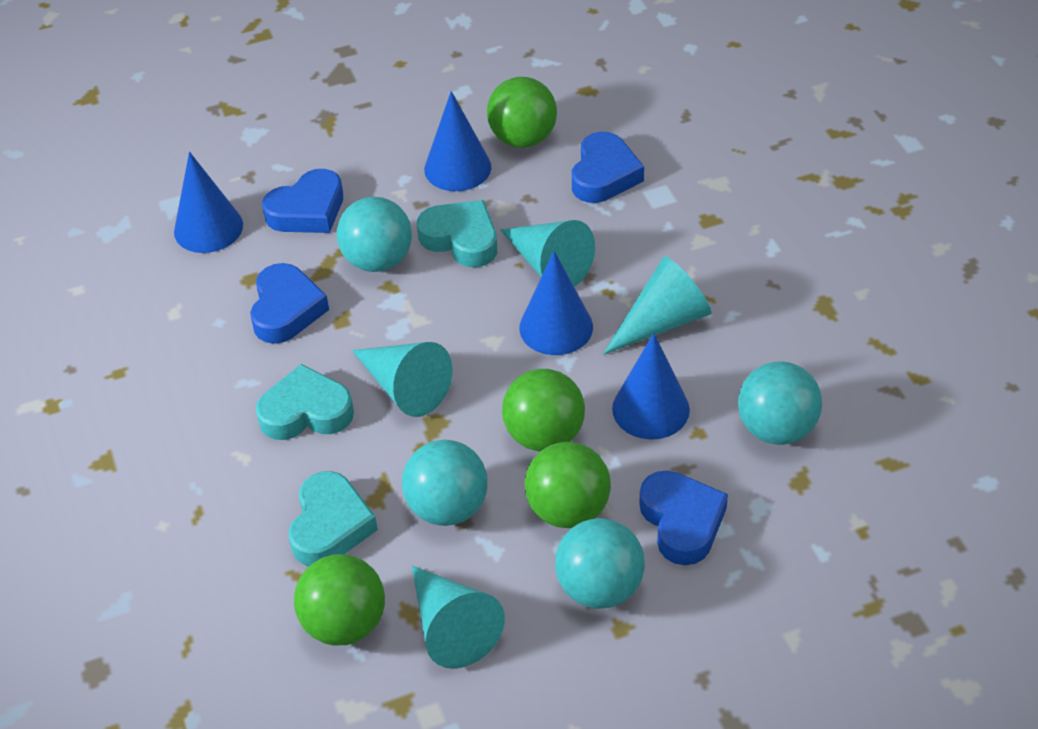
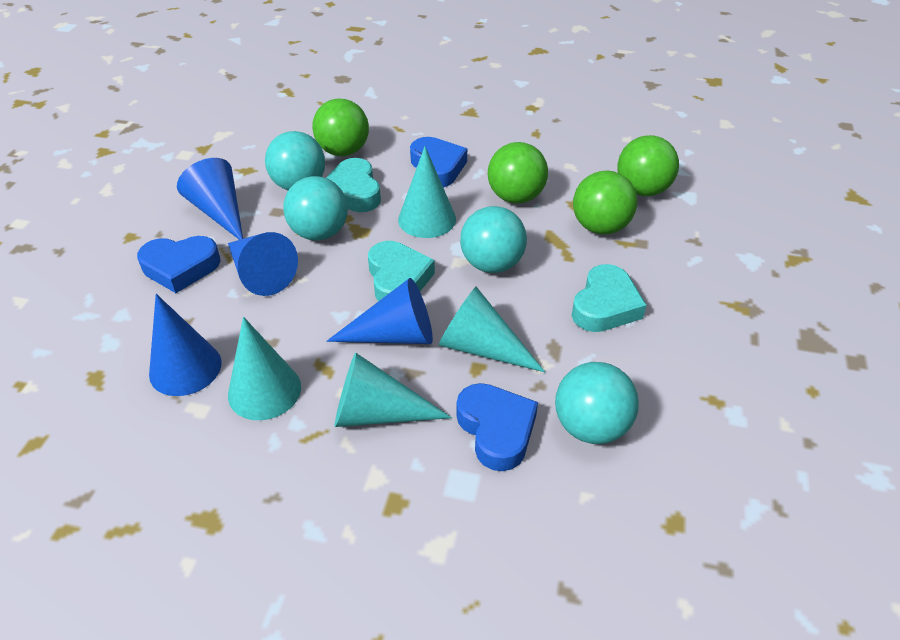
blue heart: 4 -> 3

